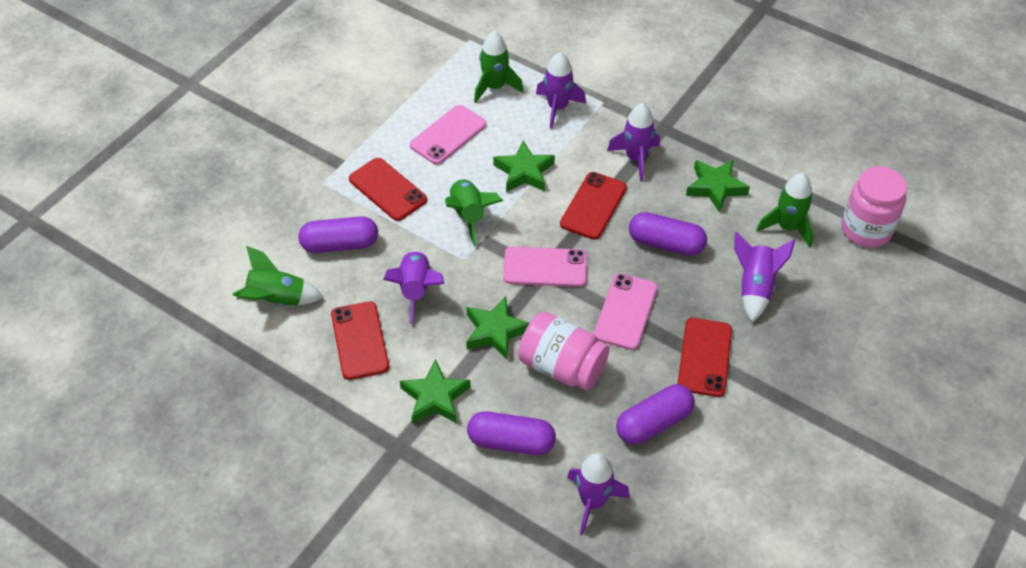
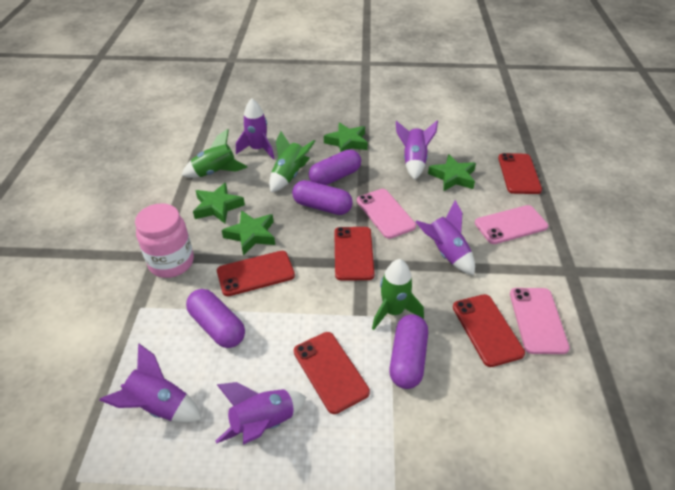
green rocket: 4 -> 3
pink jar: 2 -> 1
red phone: 4 -> 5

